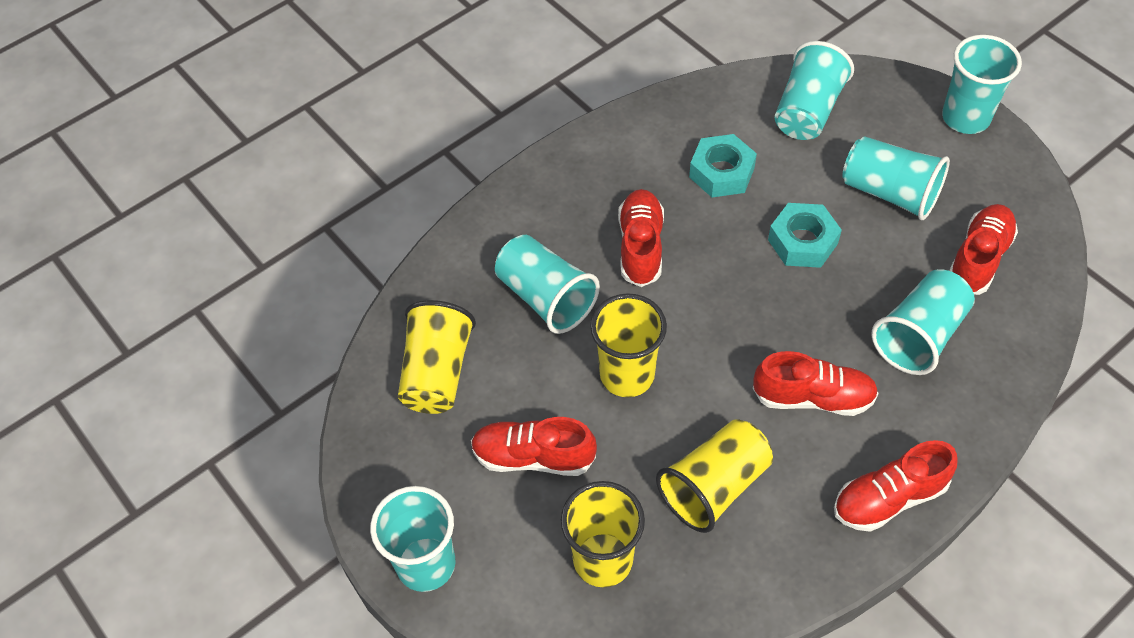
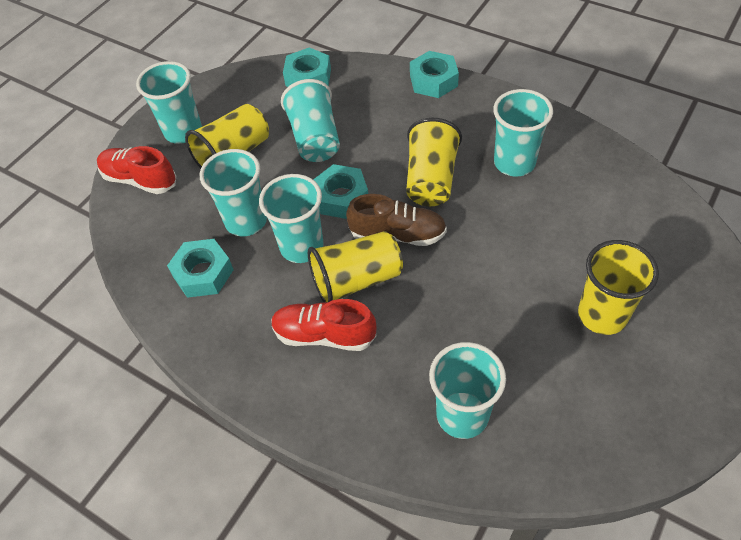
brown shoe: 0 -> 1
red shoe: 5 -> 2
turquoise nut: 2 -> 4

